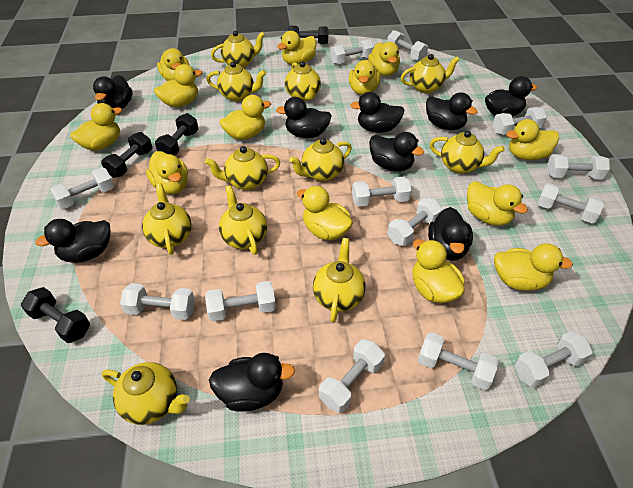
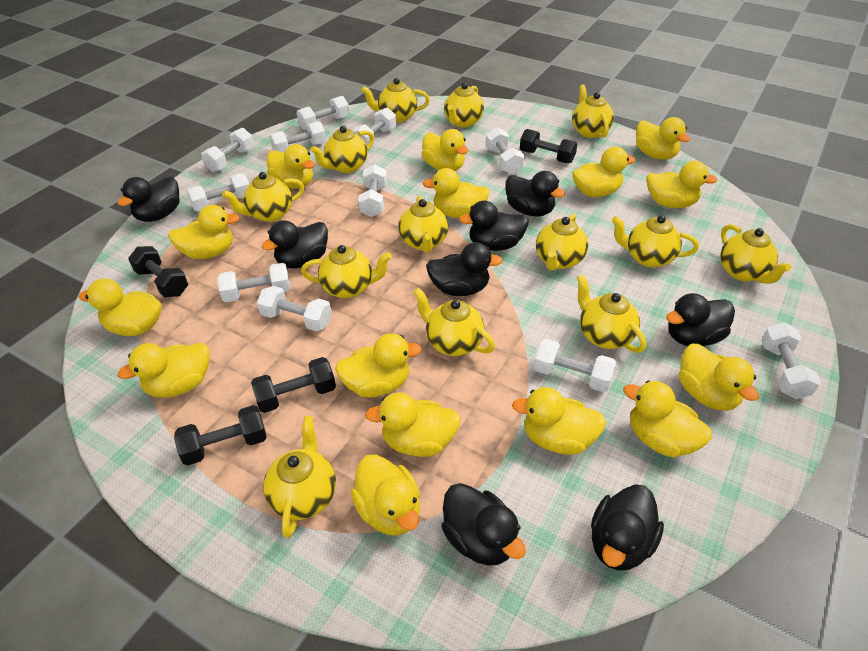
black duck: 9 -> 8
white dumbbell: 13 -> 11
yellow duck: 13 -> 15
yellow teapot: 11 -> 13

